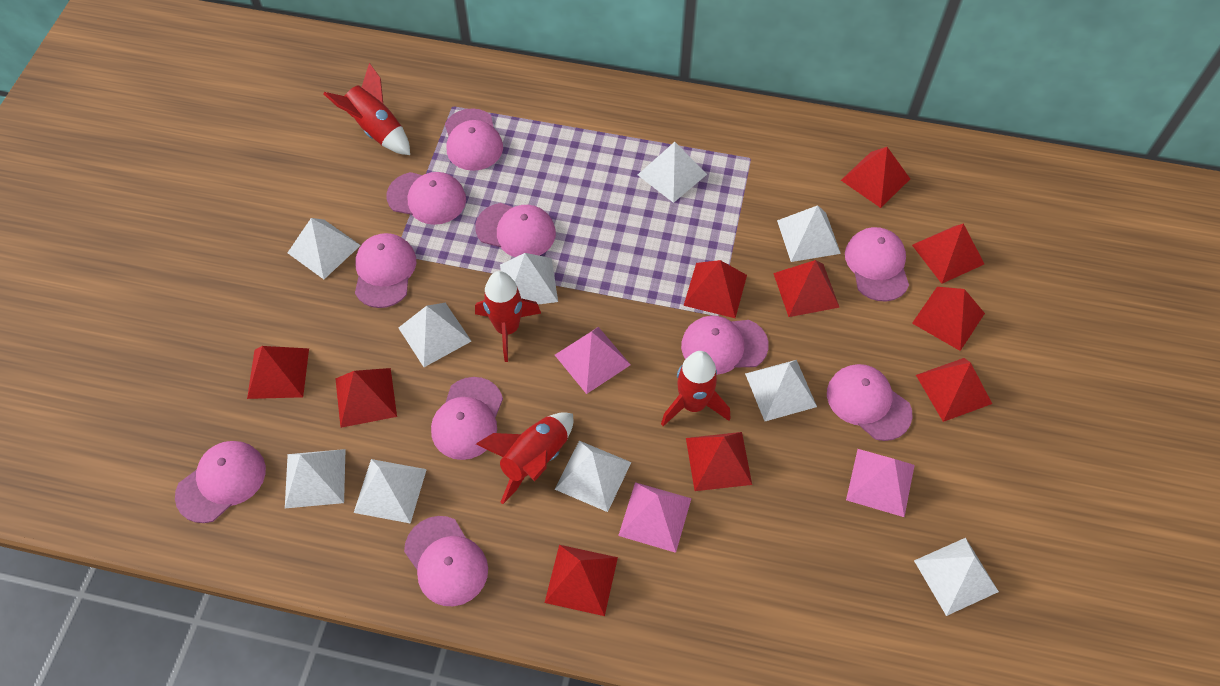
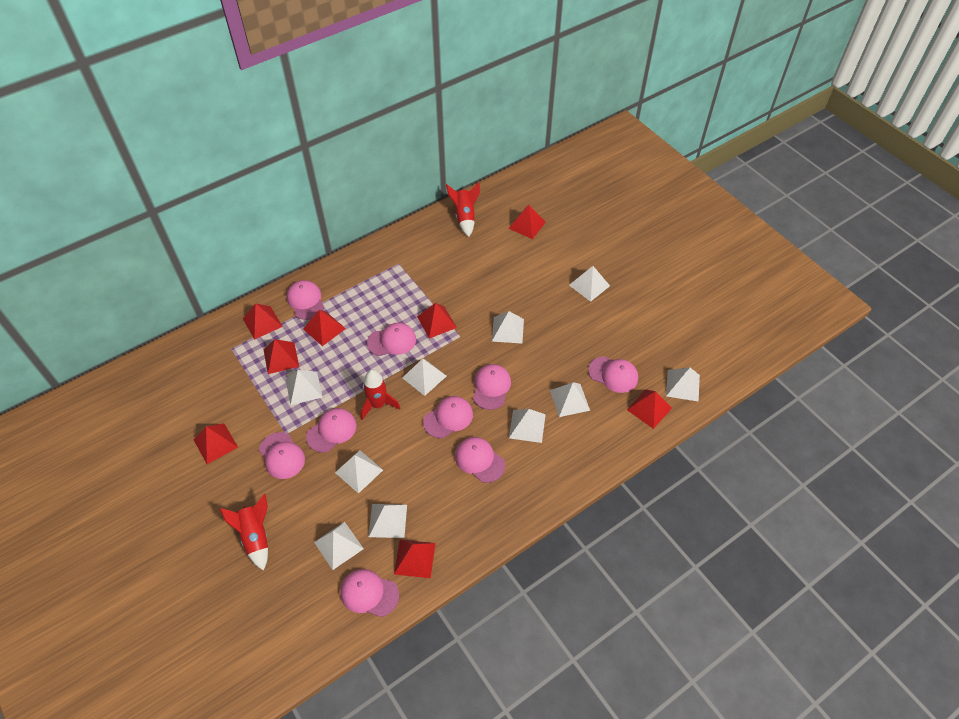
pink cap: 10 -> 9
pink pyramid: 3 -> 0
red pyramid: 10 -> 8
red rocket: 4 -> 3

